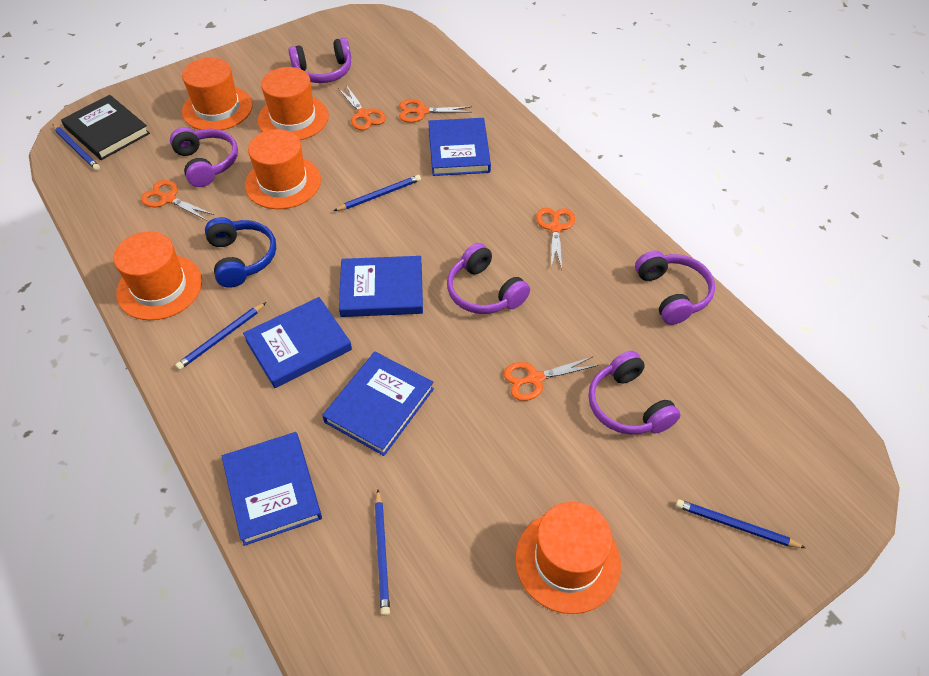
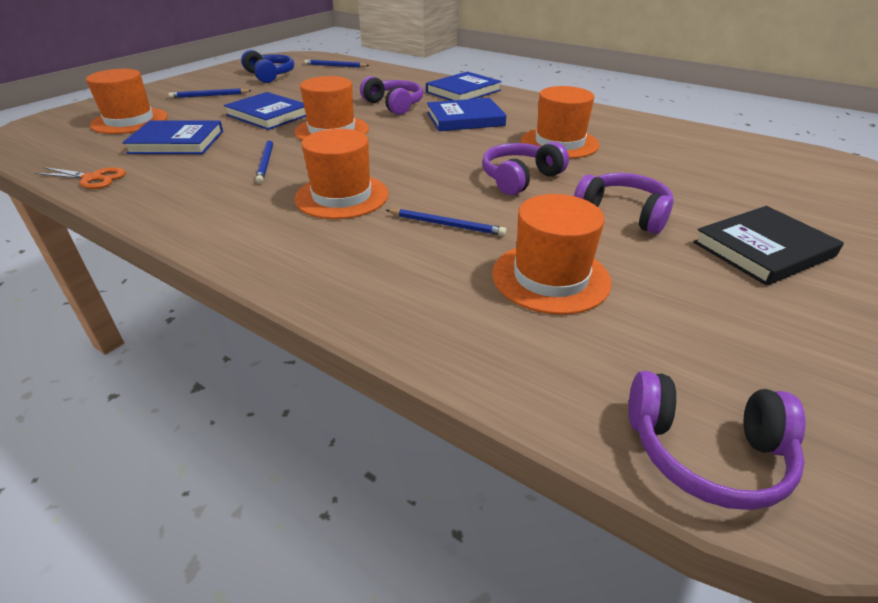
blue book: 5 -> 4
blue pencil: 5 -> 4
orange scissors: 5 -> 1
purple headphones: 5 -> 4

